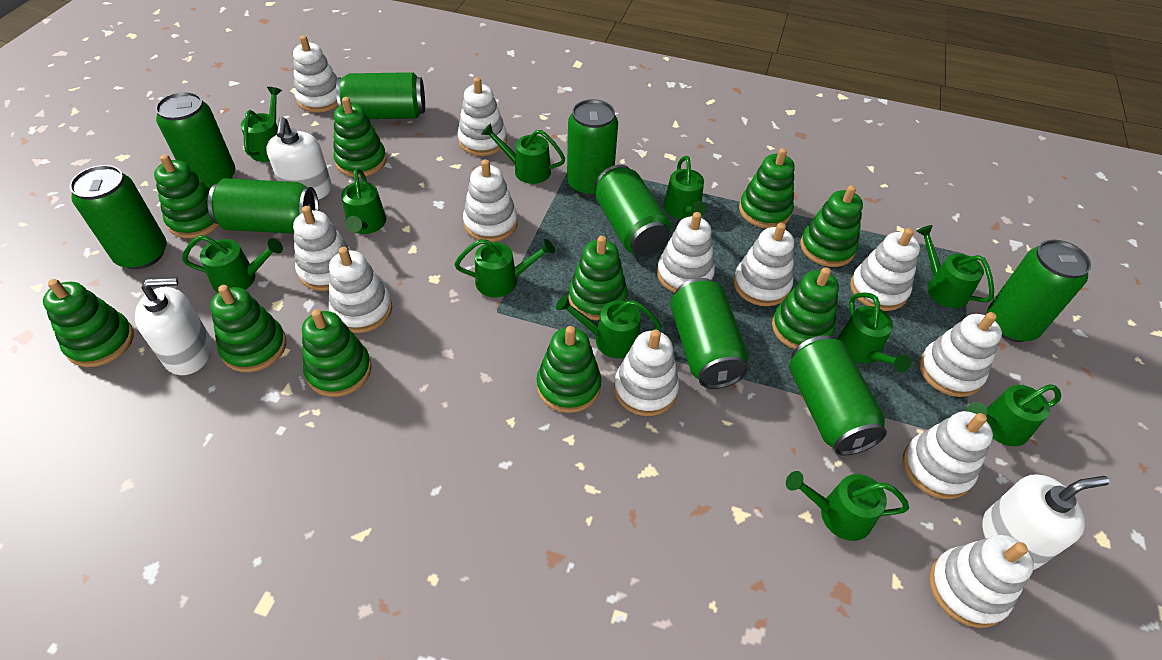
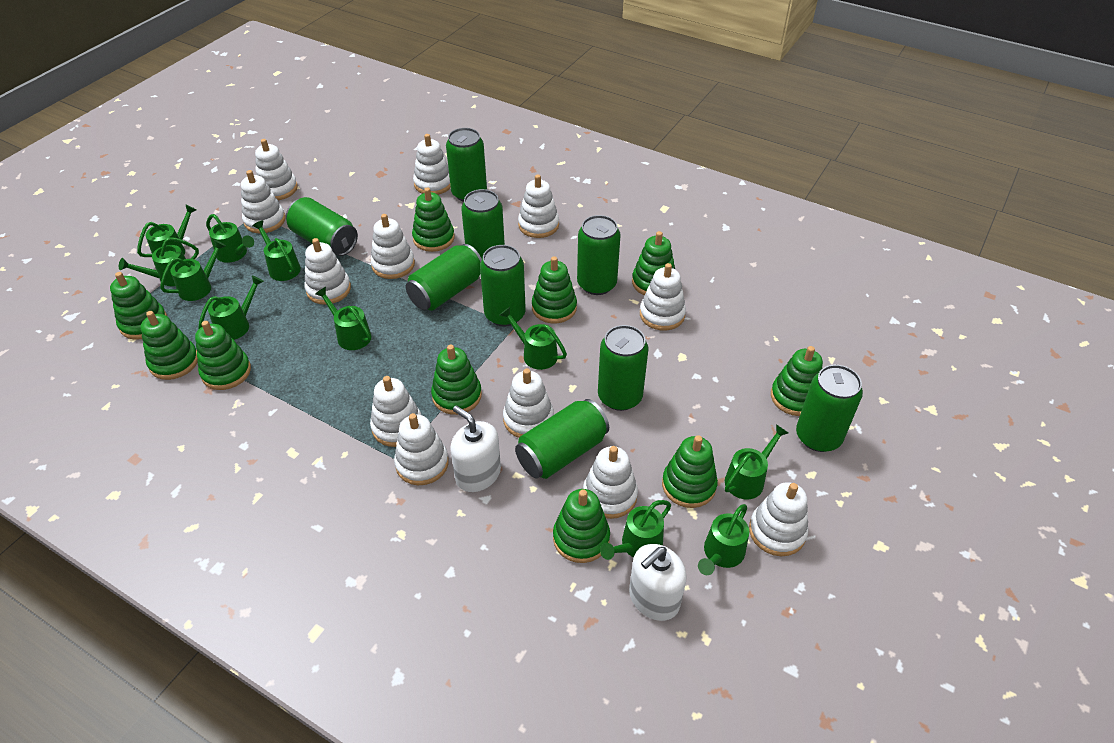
white soap dispenser: 3 -> 2

